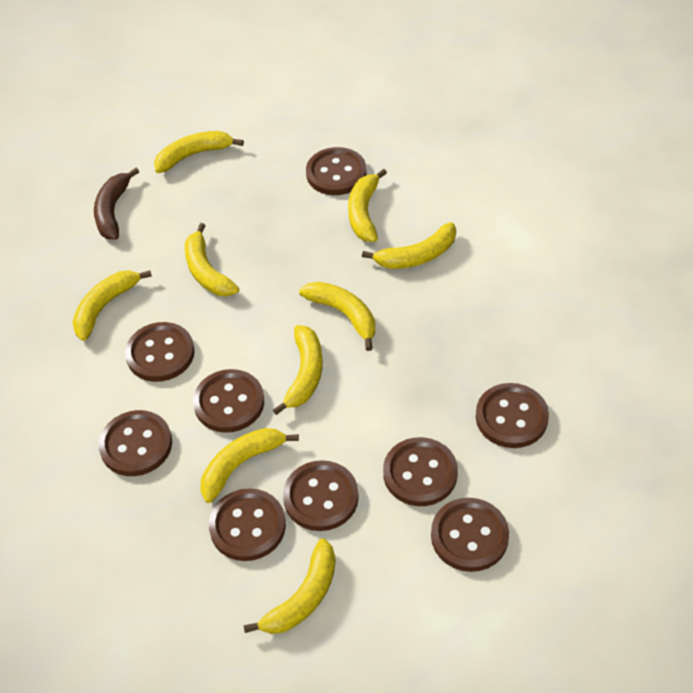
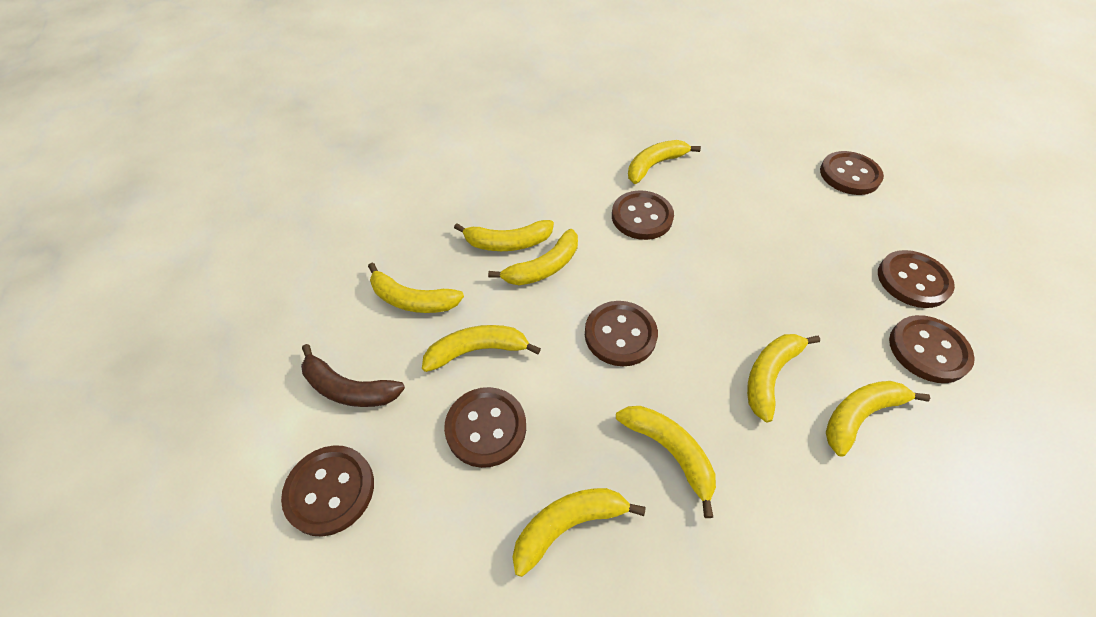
brown button: 9 -> 7

